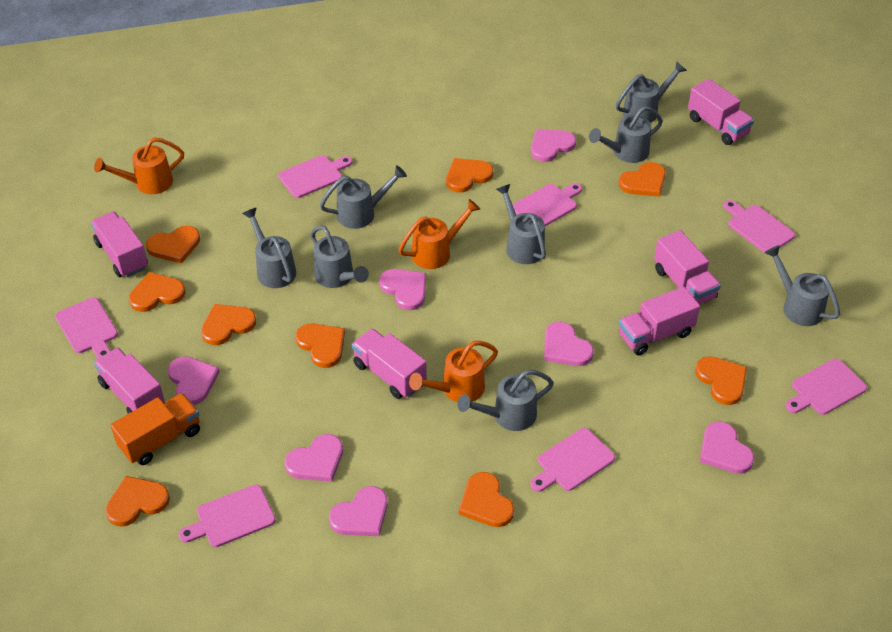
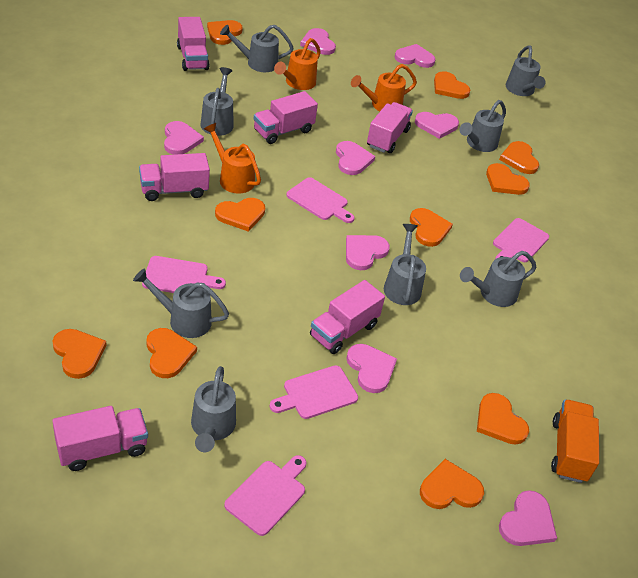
orange heart: 9 -> 10
pink cutting board: 7 -> 5
pink heart: 7 -> 8

